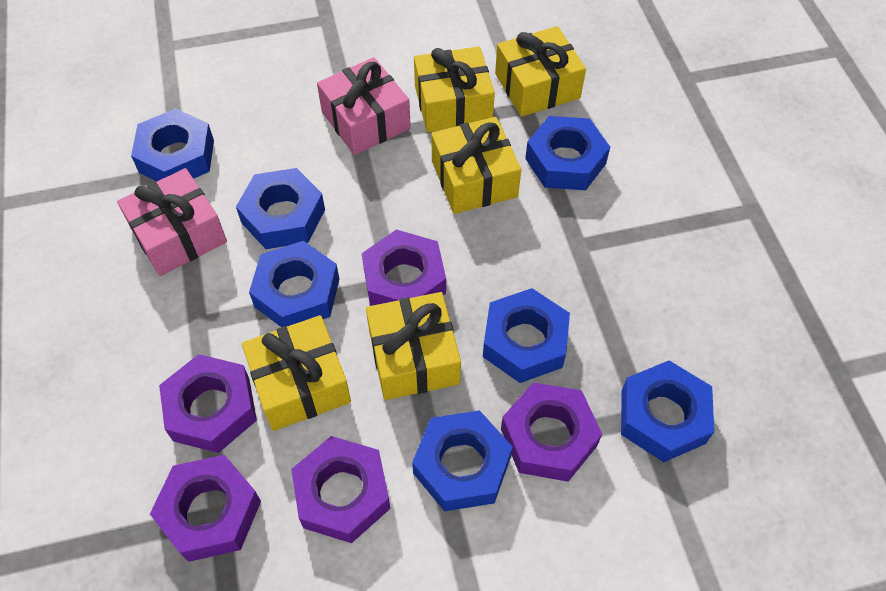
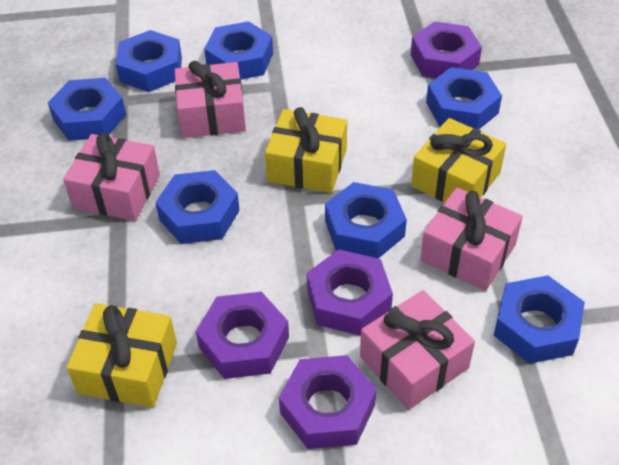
pink gift: 2 -> 4
purple nut: 5 -> 4
yellow gift: 5 -> 3

